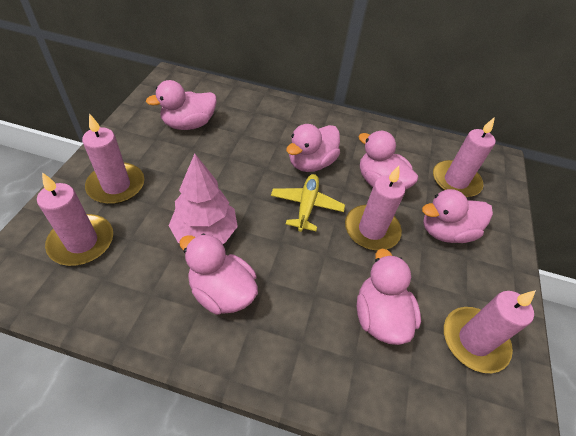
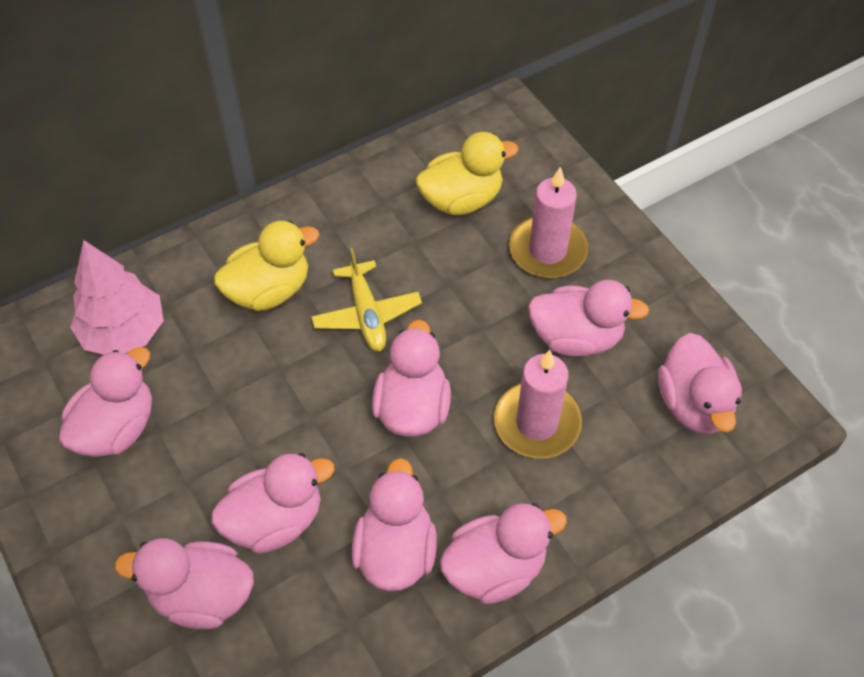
pink candle: 5 -> 2
pink duck: 6 -> 8
yellow duck: 0 -> 2

